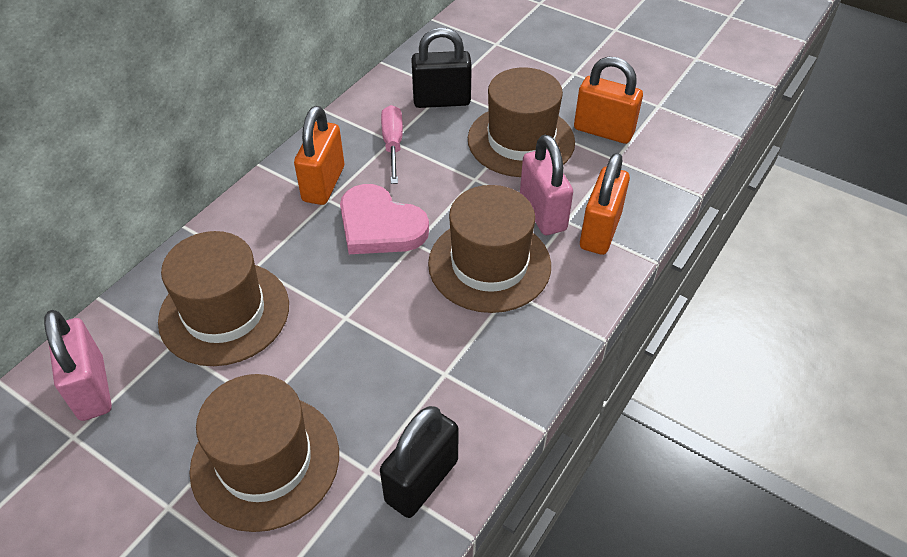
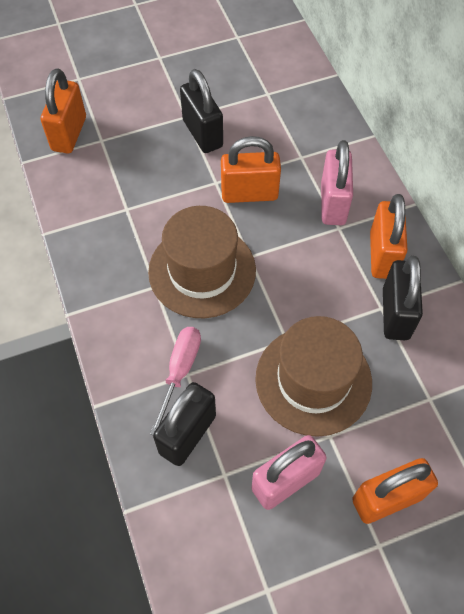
black padlock: 2 -> 3
brown hat: 4 -> 2
orange padlock: 3 -> 4
pink heart: 1 -> 0

